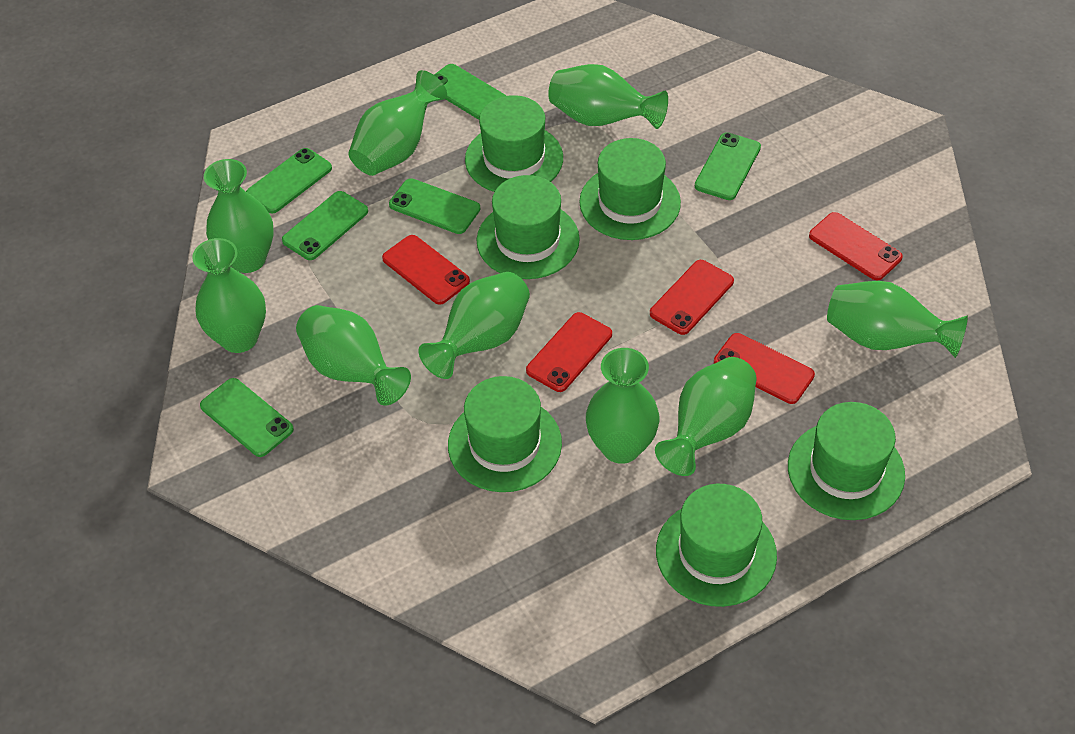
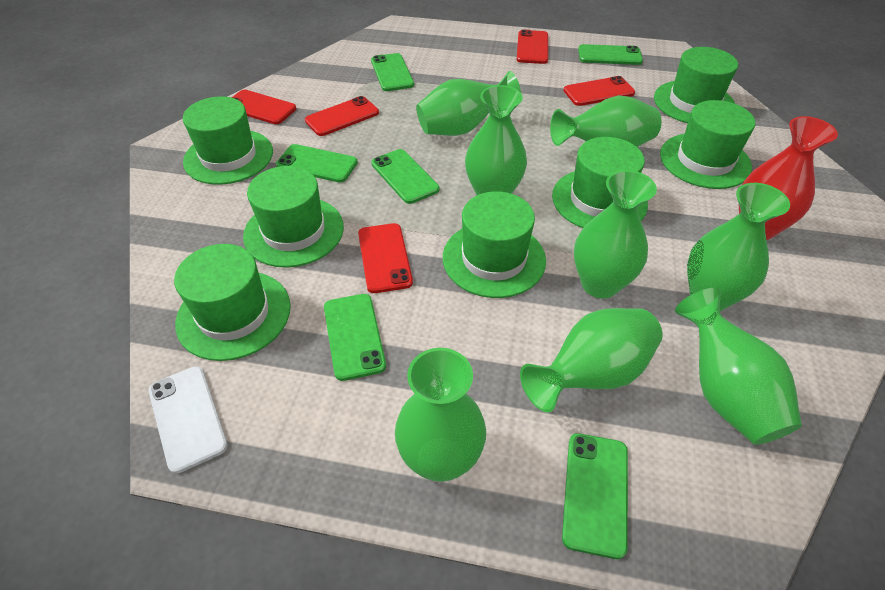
green hat: 6 -> 7
green vase: 9 -> 8
red vase: 0 -> 1
white phone: 0 -> 1

